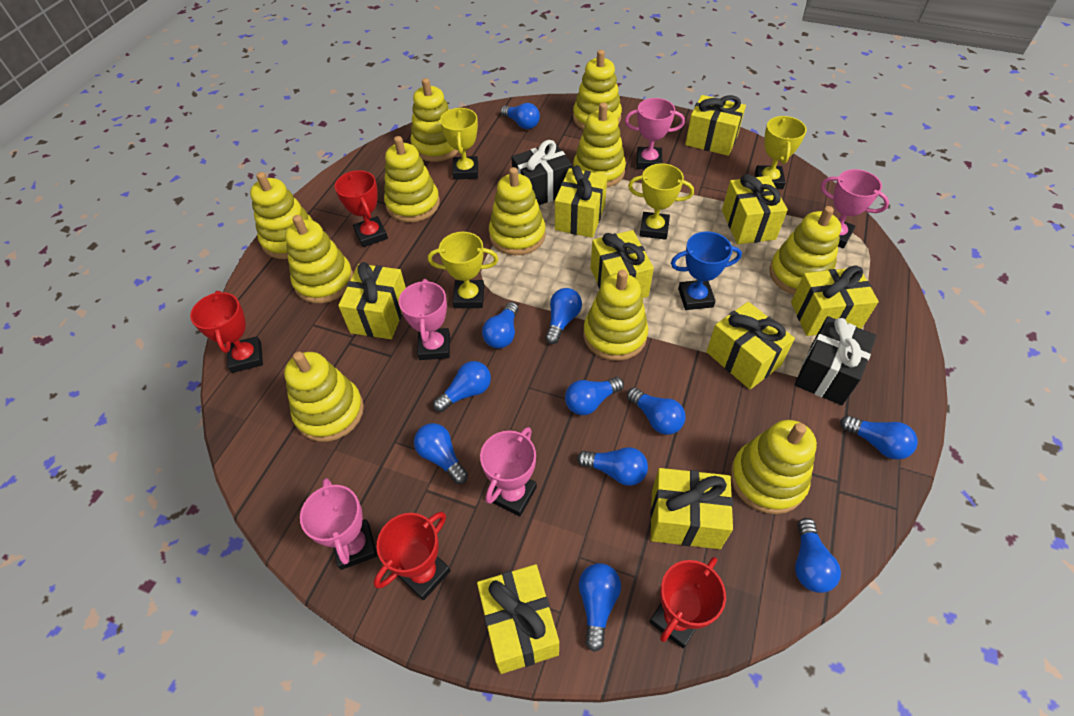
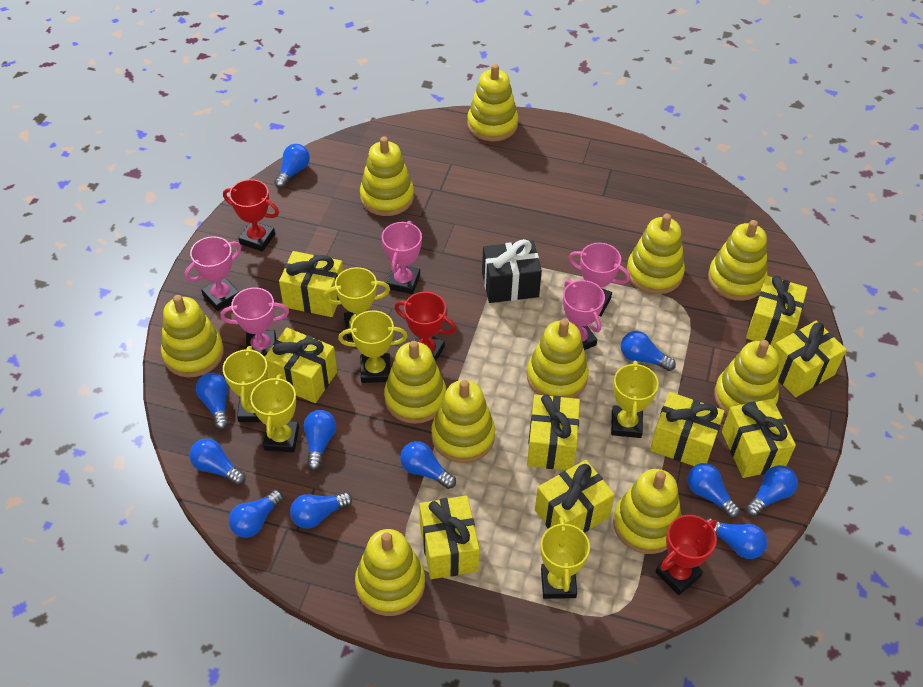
black gift: 2 -> 1
blue trophy: 1 -> 0
red trophy: 4 -> 3
yellow trophy: 4 -> 6

